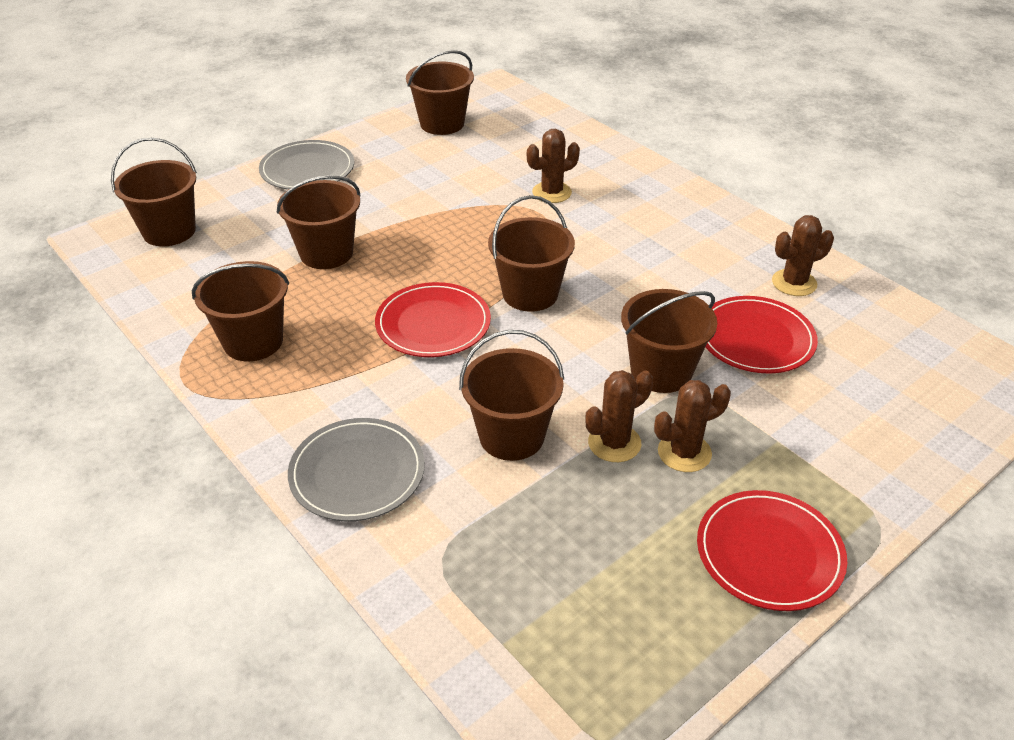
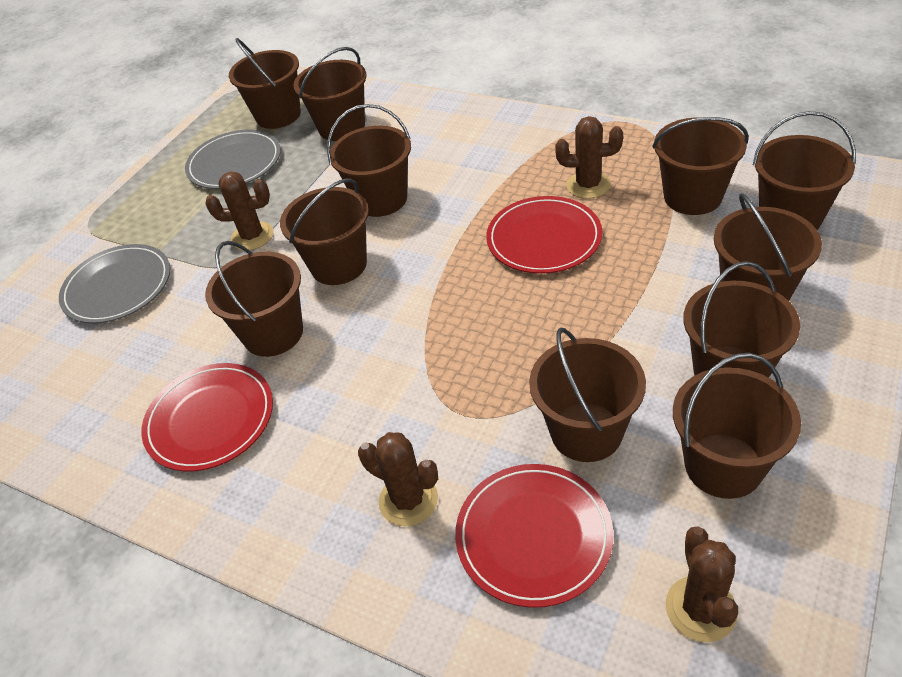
brown bucket: 7 -> 11

